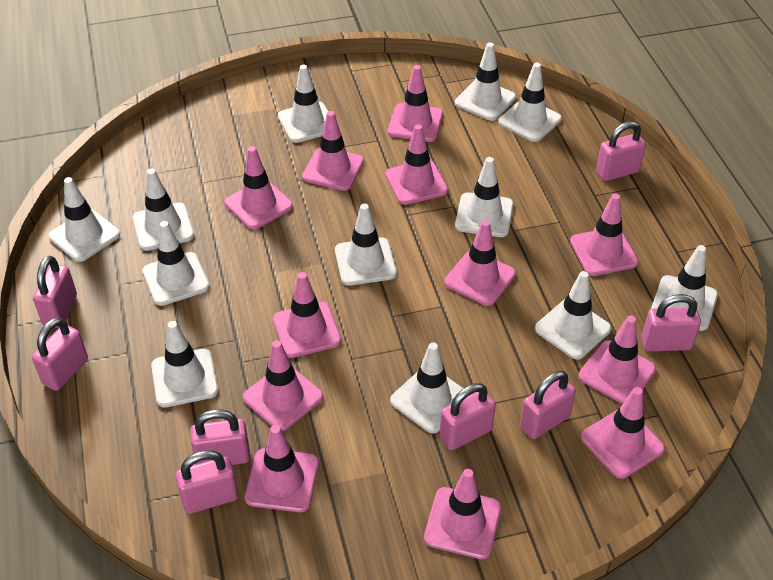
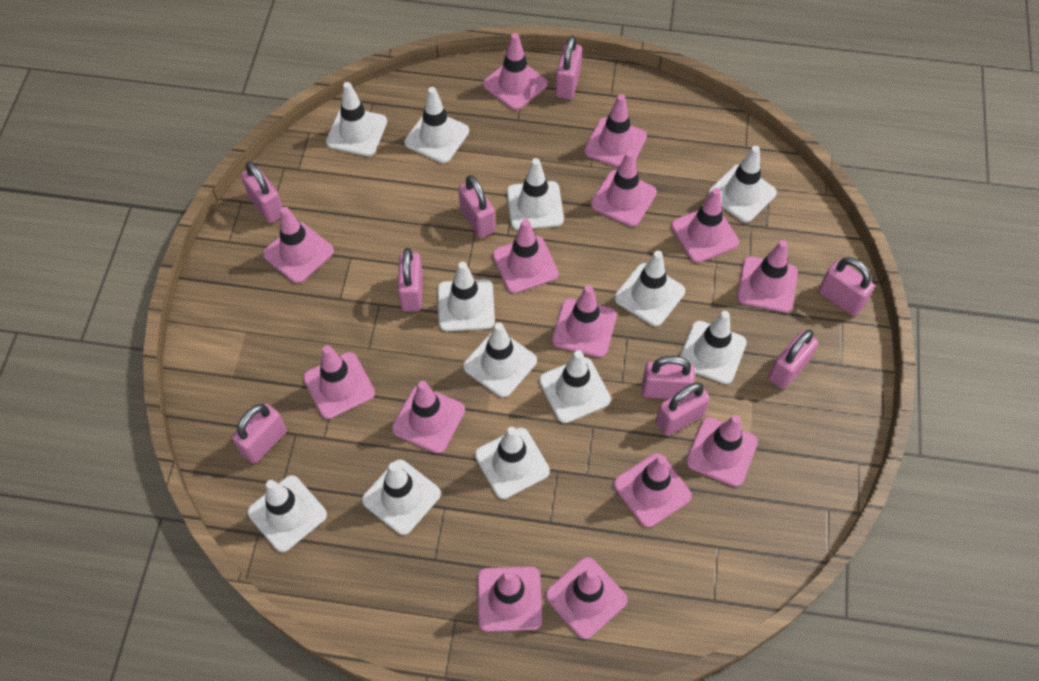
pink padlock: 8 -> 9
pink traffic cone: 12 -> 14

